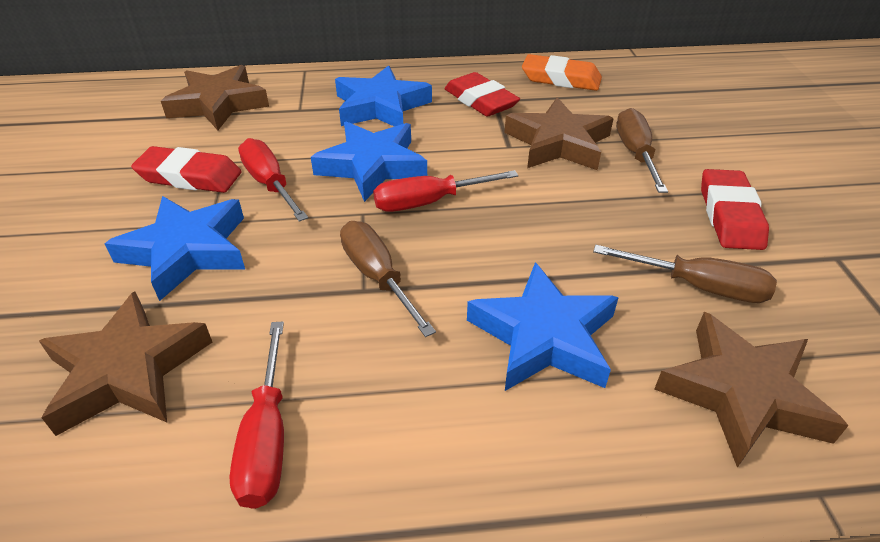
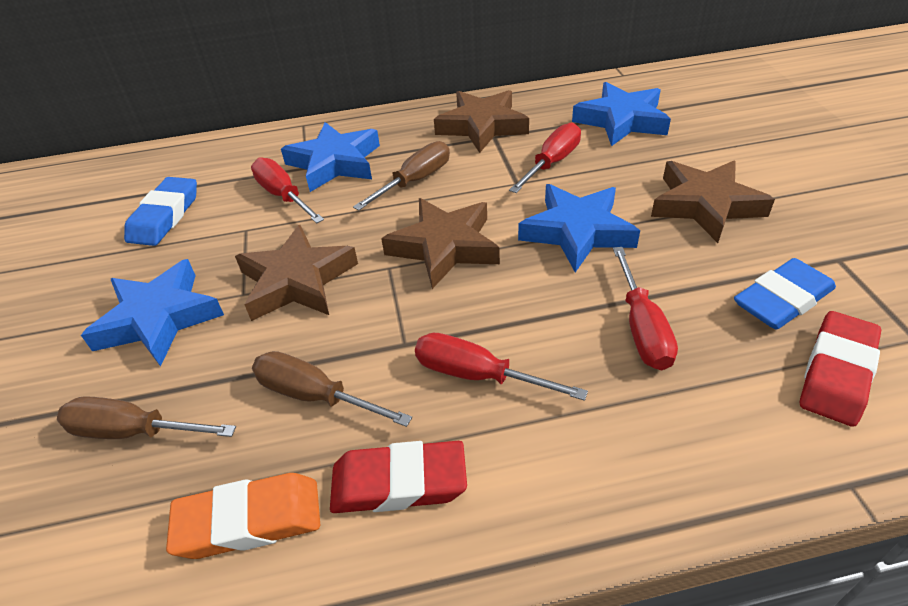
blue eraser: 0 -> 2
red eraser: 3 -> 2
red screwdriver: 3 -> 4

